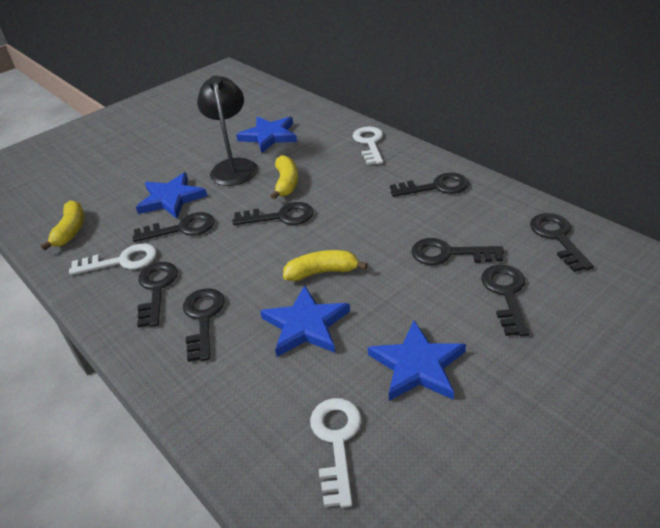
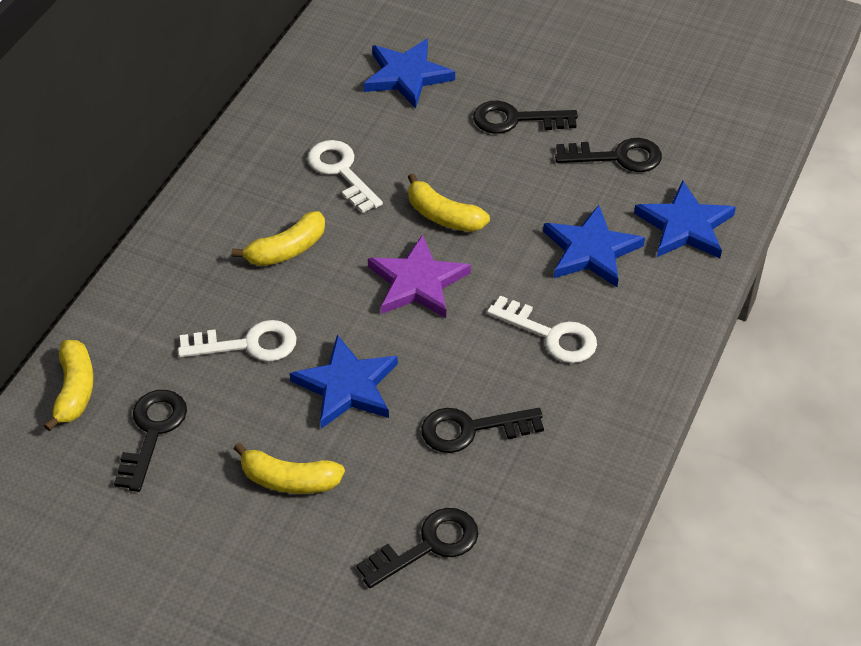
black key: 8 -> 5
black lamp: 1 -> 0
purple star: 0 -> 1
yellow banana: 3 -> 4

